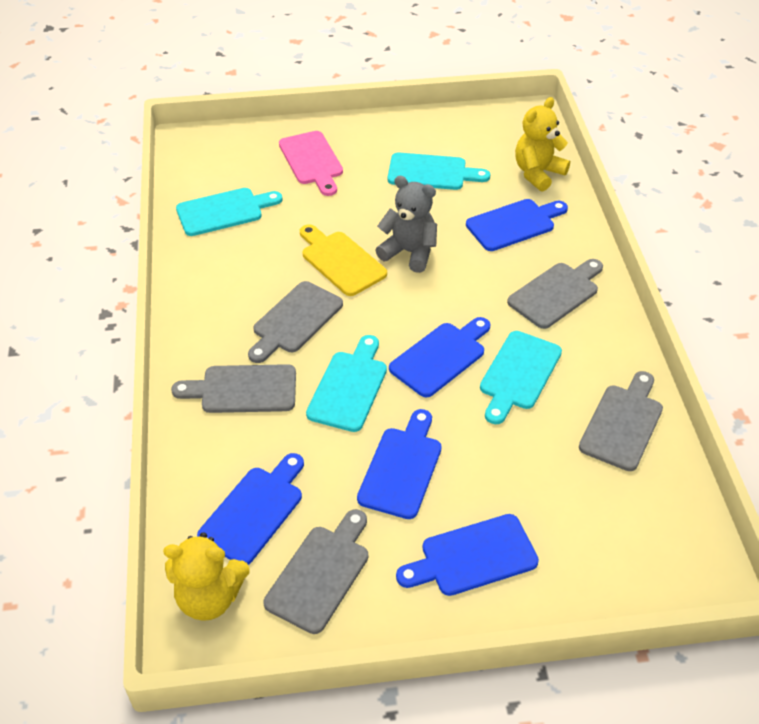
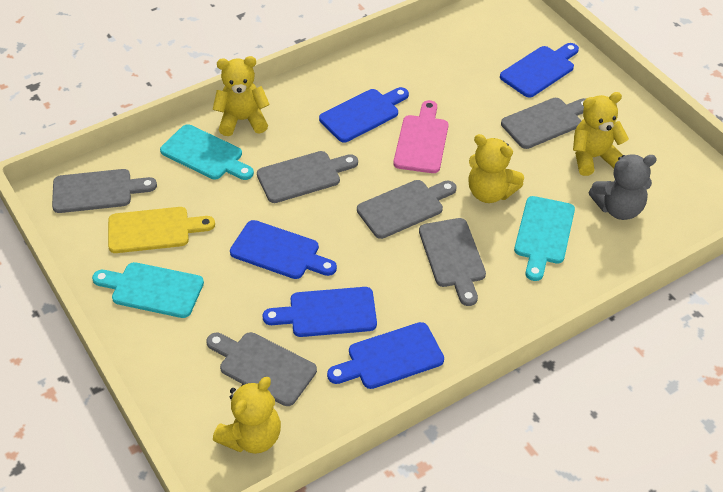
grey cutting board: 5 -> 6
turquoise cutting board: 4 -> 3
yellow teddy bear: 2 -> 4

